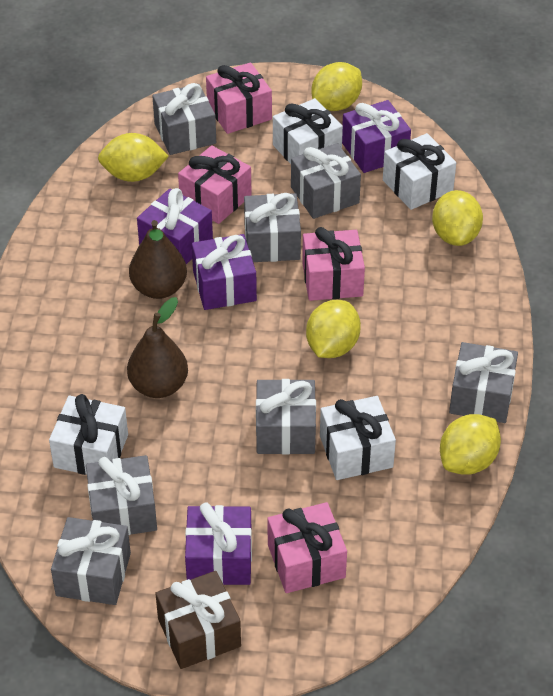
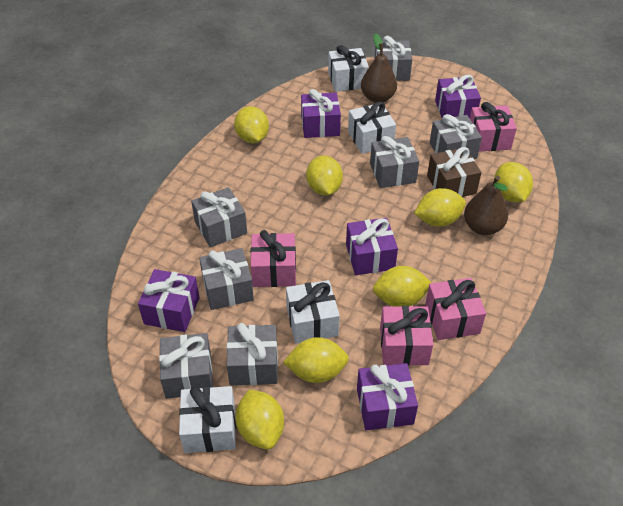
purple gift: 4 -> 5
yellow lemon: 5 -> 7

